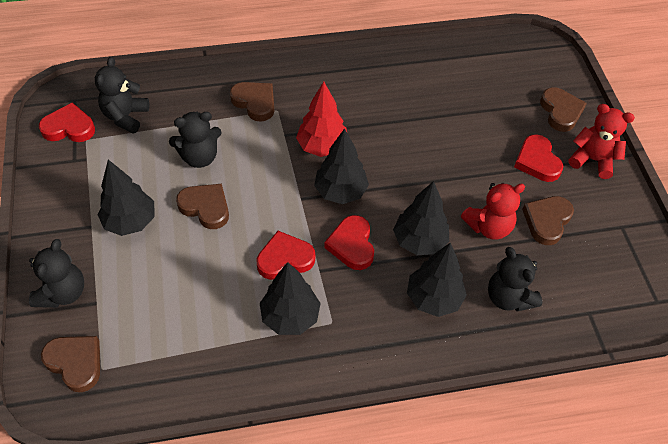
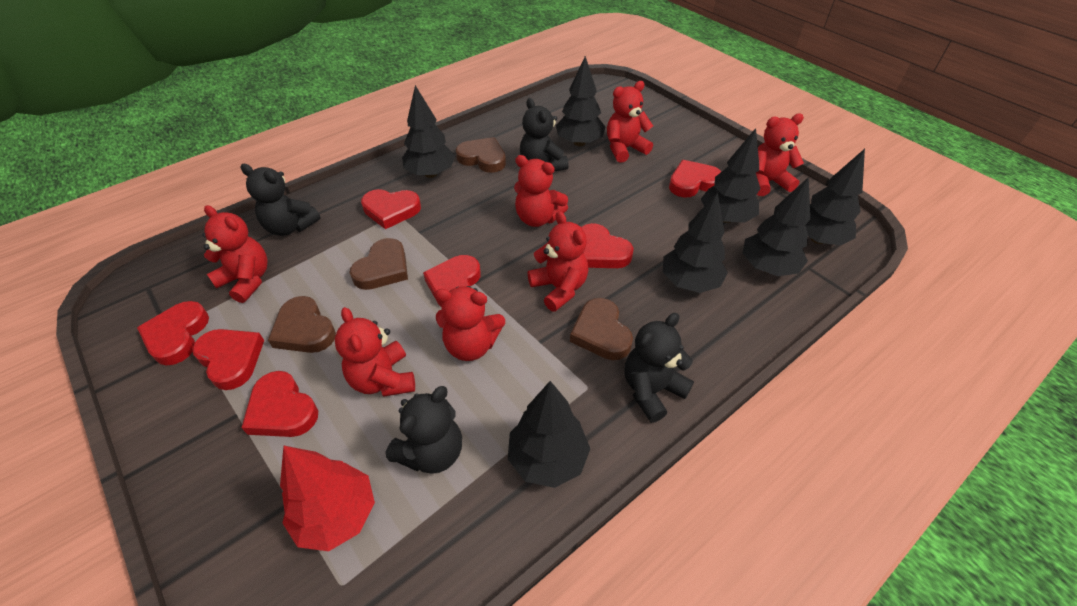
black tree: 5 -> 7
brown heart: 5 -> 4
red heart: 4 -> 7
red teddy bear: 2 -> 7

